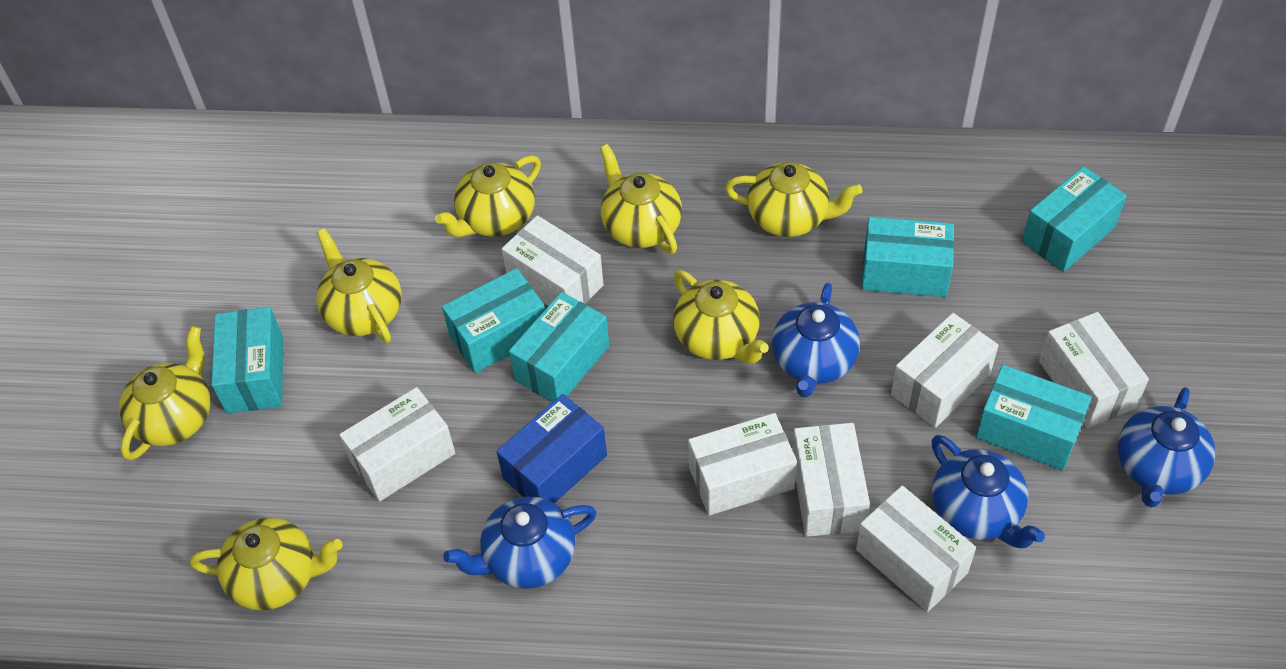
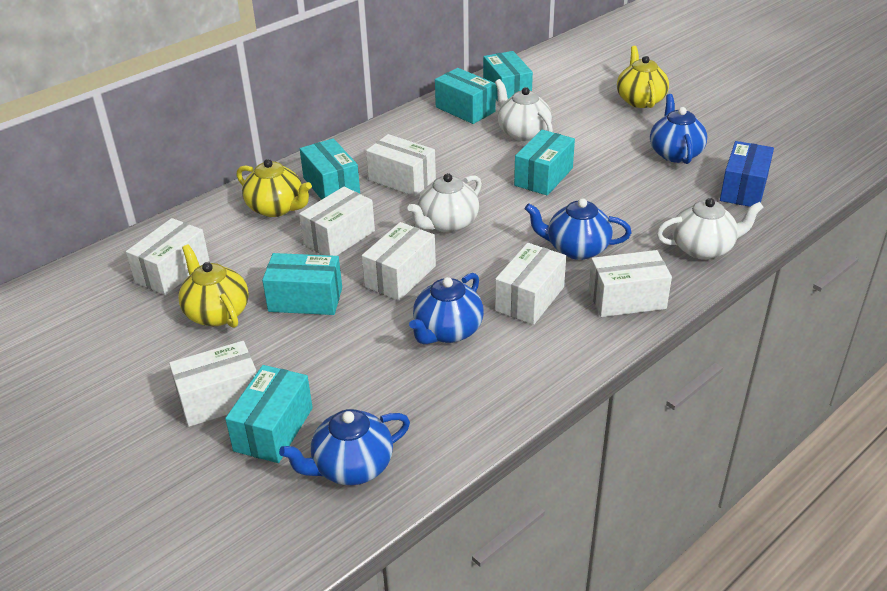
white teapot: 0 -> 3
yellow teapot: 7 -> 3

